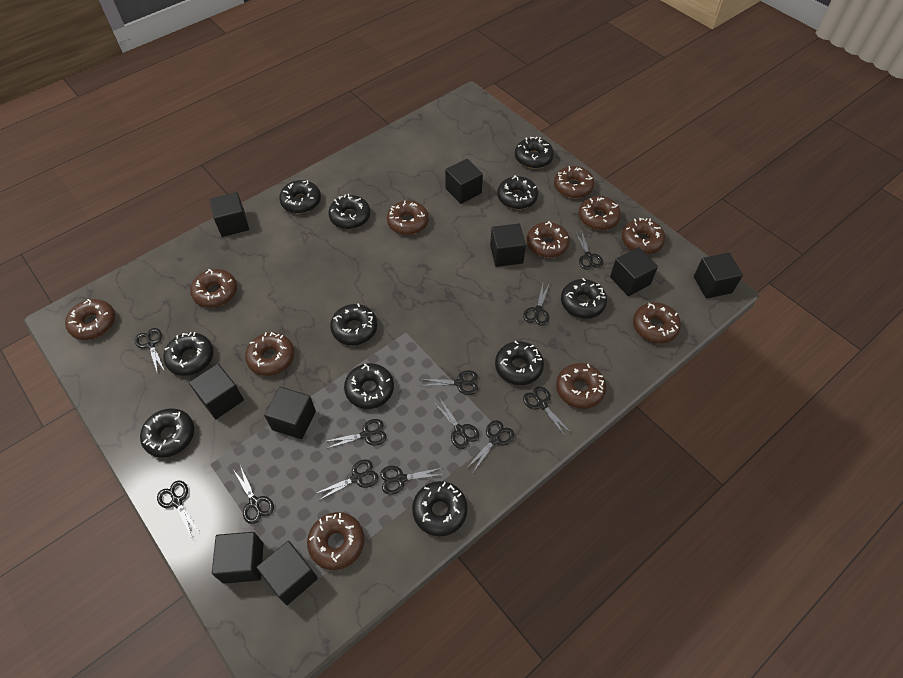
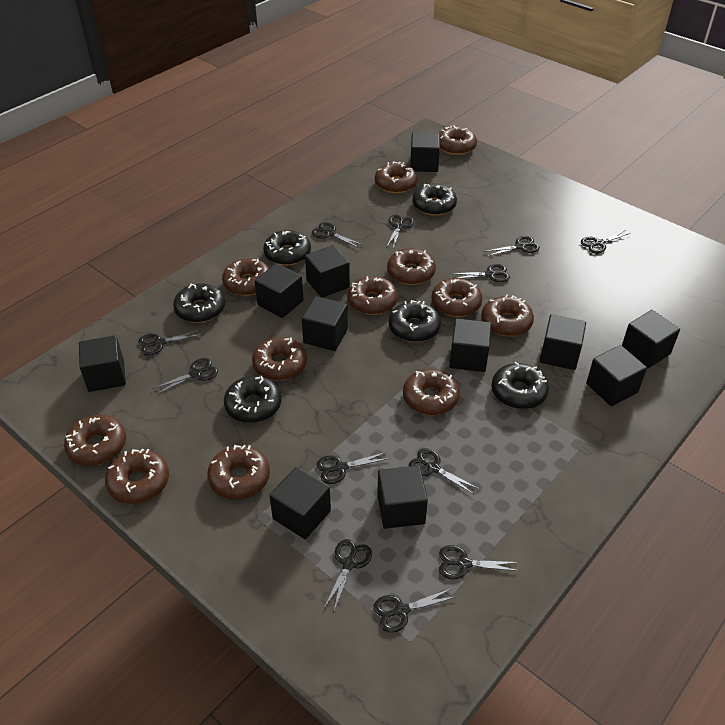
black cube: 9 -> 11
black donut: 11 -> 6
brown donut: 11 -> 12

